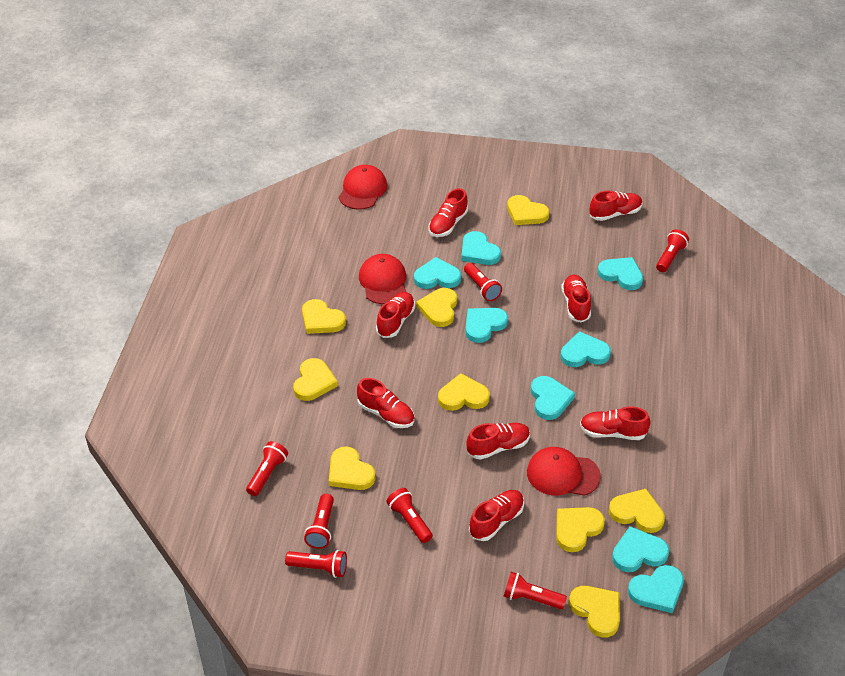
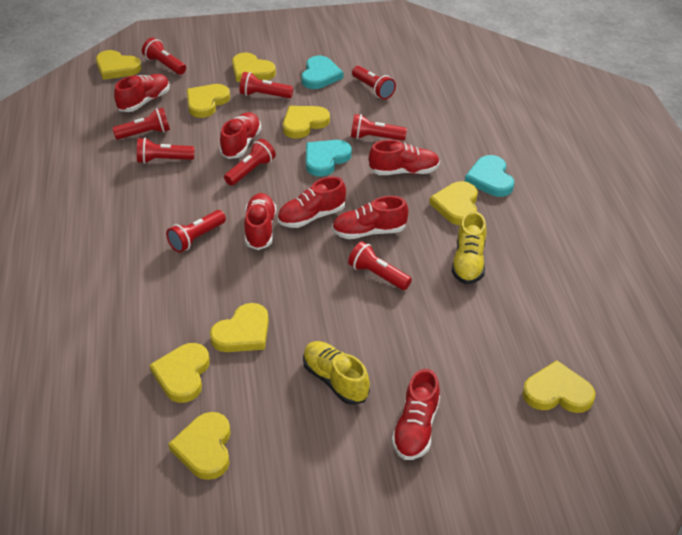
red cap: 3 -> 0
red flashlight: 7 -> 9
red shoe: 8 -> 7
turquoise heart: 8 -> 3
yellow shoe: 0 -> 2

